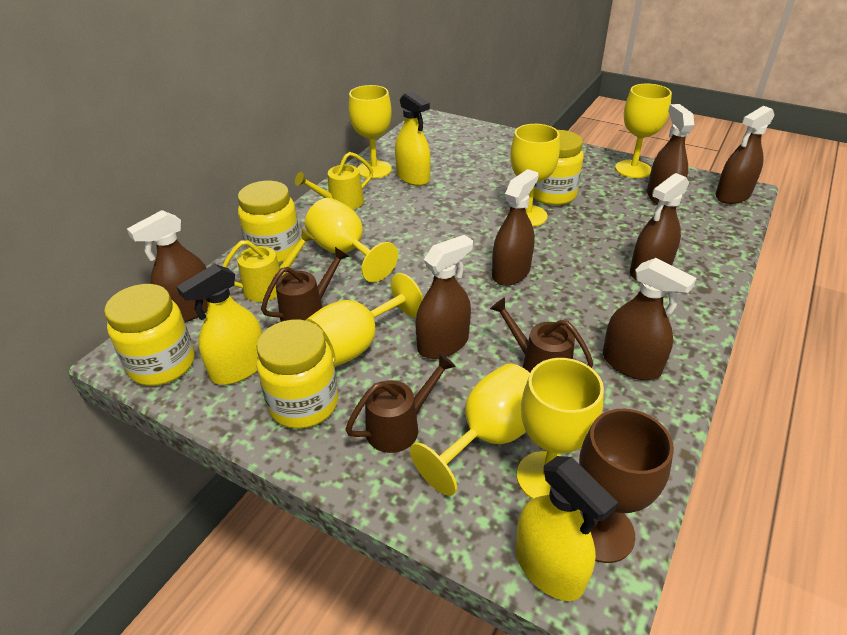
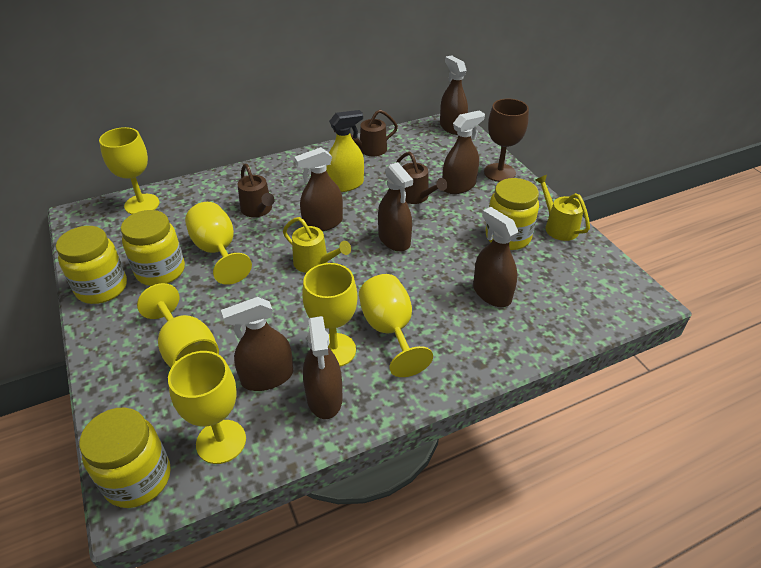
yellow goblet: 7 -> 6
yellow spray bottle: 3 -> 1

